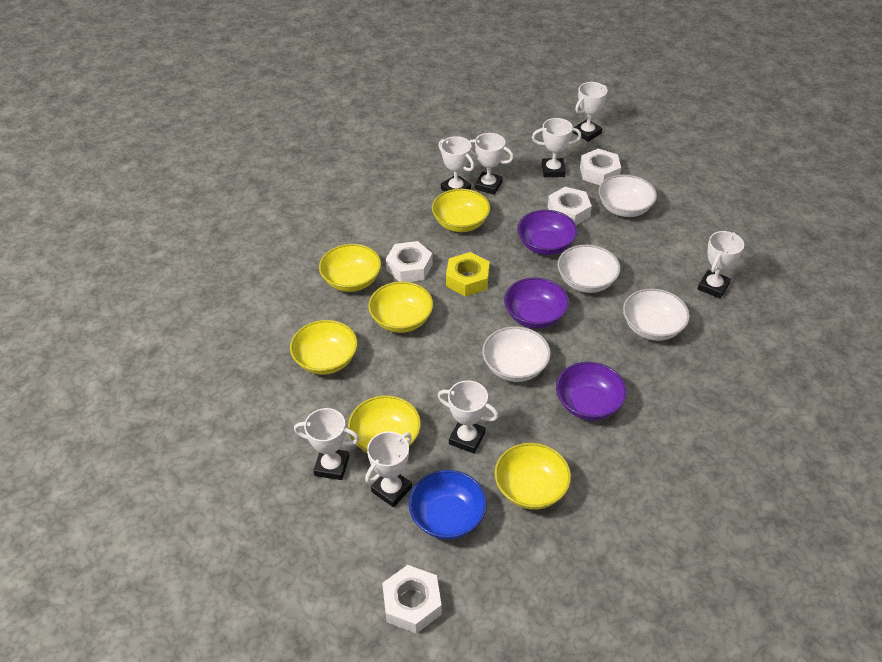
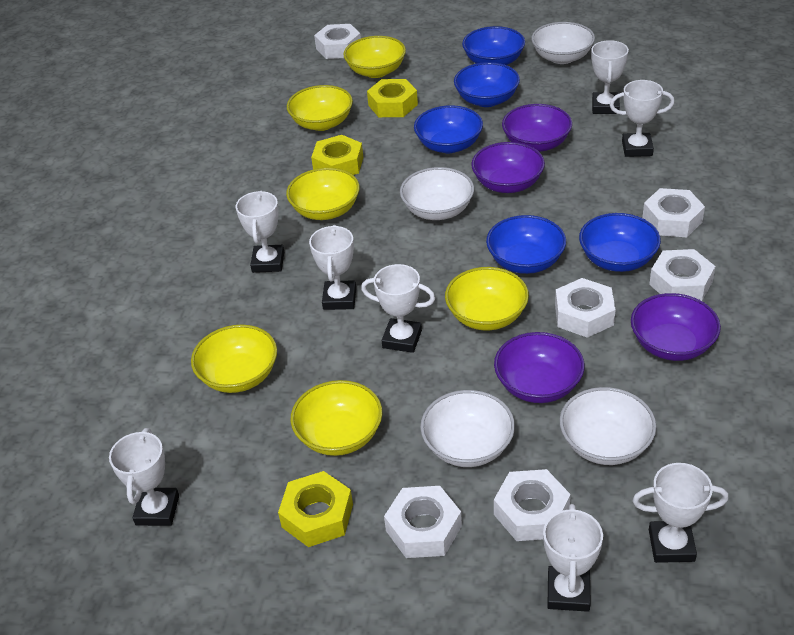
blue bowl: 1 -> 5
purple bowl: 3 -> 4
white nut: 4 -> 6
yellow nut: 1 -> 3

